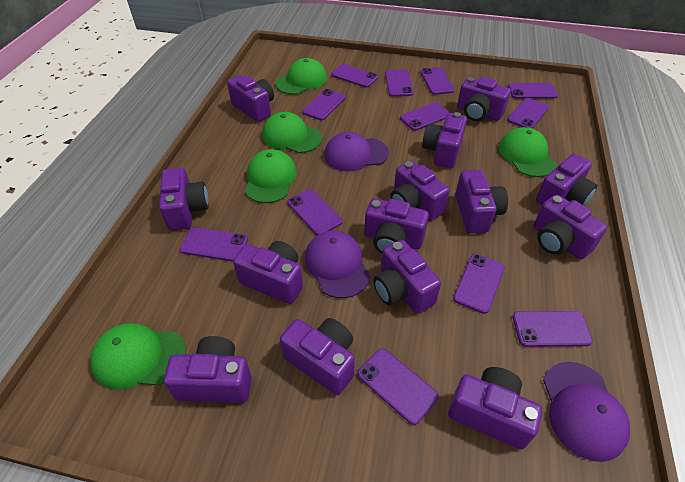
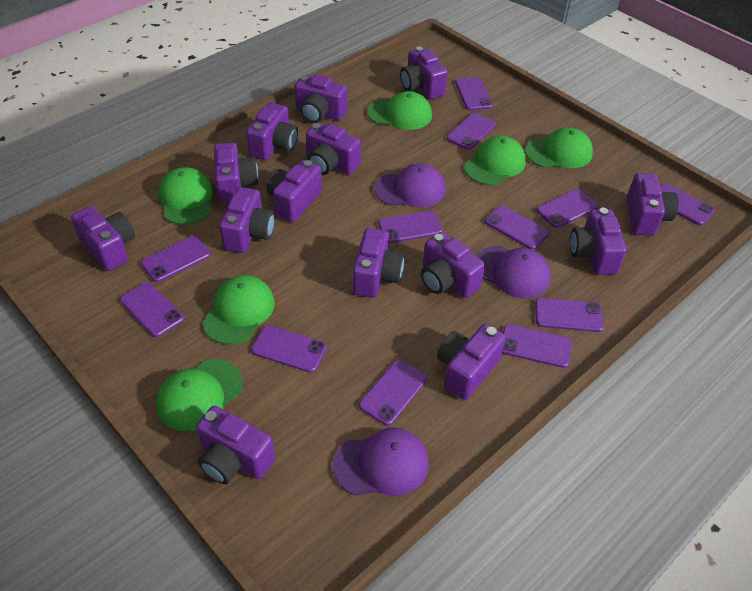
green cap: 5 -> 6

